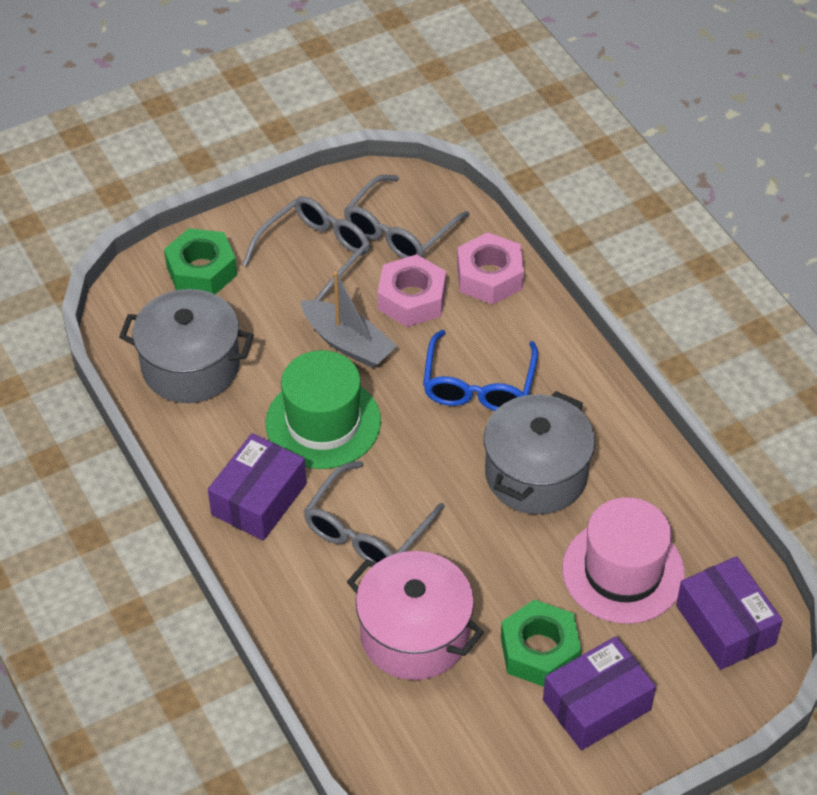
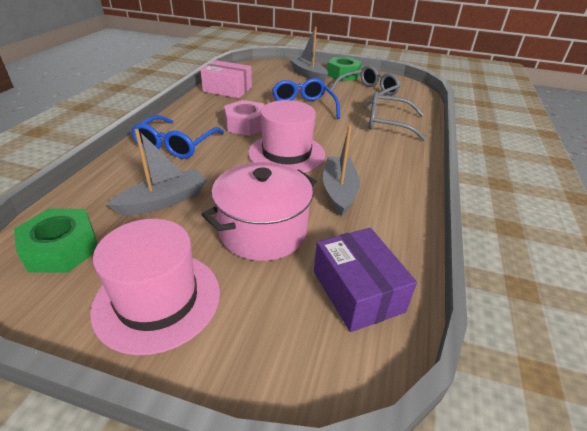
blue glasses: 1 -> 2
green hat: 1 -> 0
grey boat: 1 -> 3
grey glasses: 3 -> 2
grey pot: 2 -> 0
pink box: 0 -> 1
pink hat: 1 -> 2
pink nut: 2 -> 1
purple box: 3 -> 1

